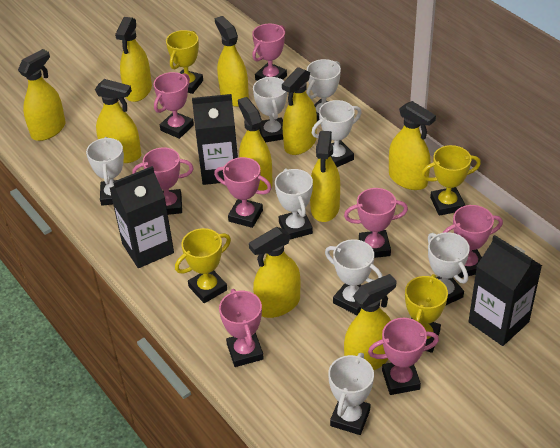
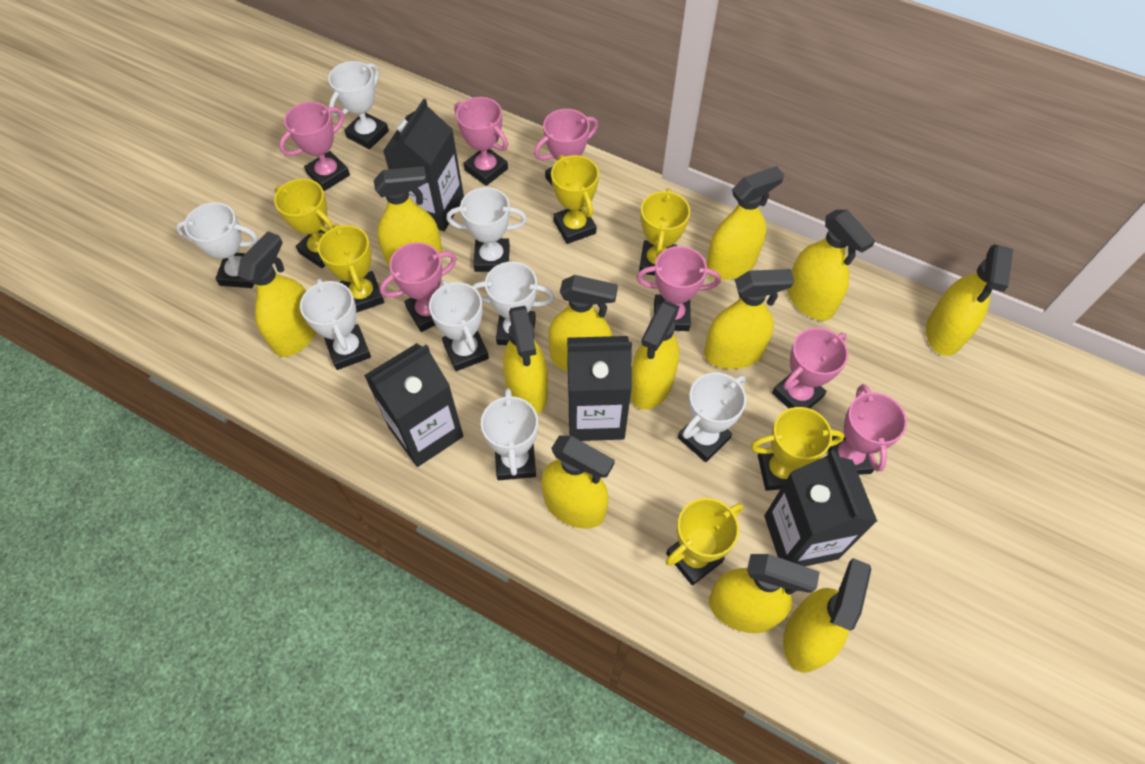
black carton: 3 -> 4
pink trophy: 8 -> 7
yellow spray bottle: 10 -> 12
yellow trophy: 4 -> 6

